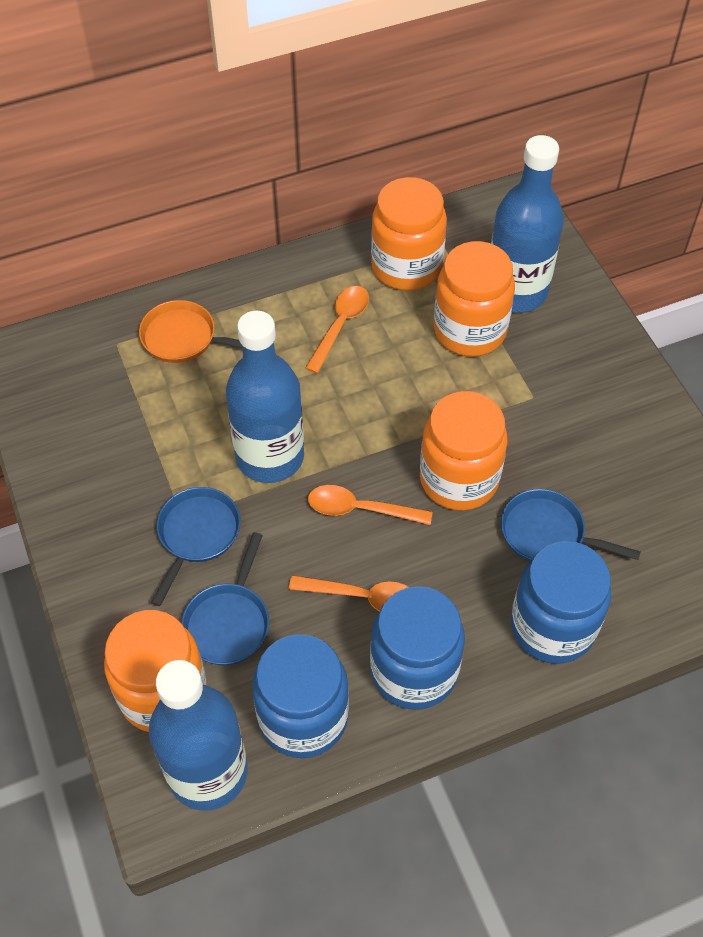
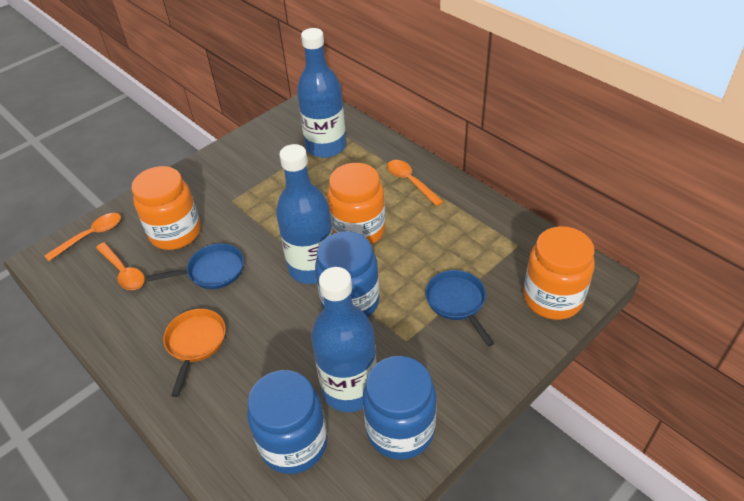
blue pan: 3 -> 2
orange jar: 4 -> 3

